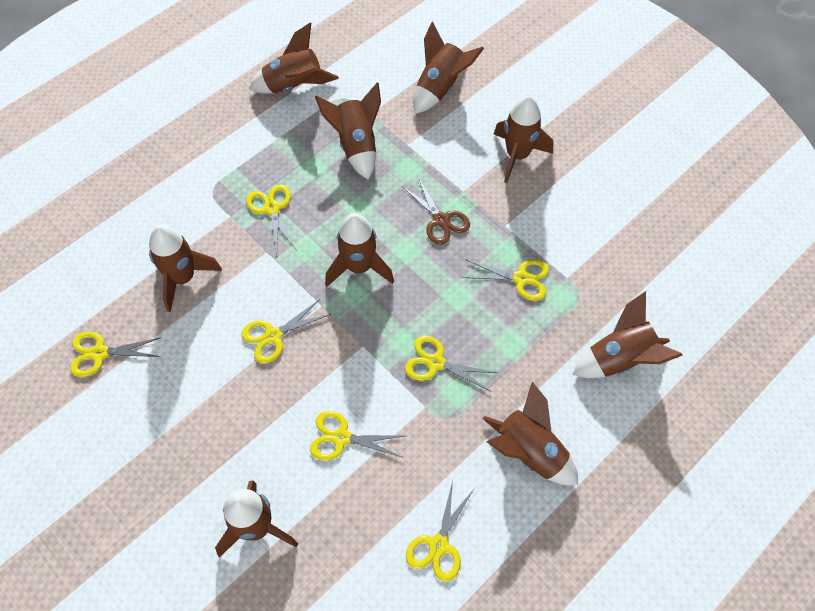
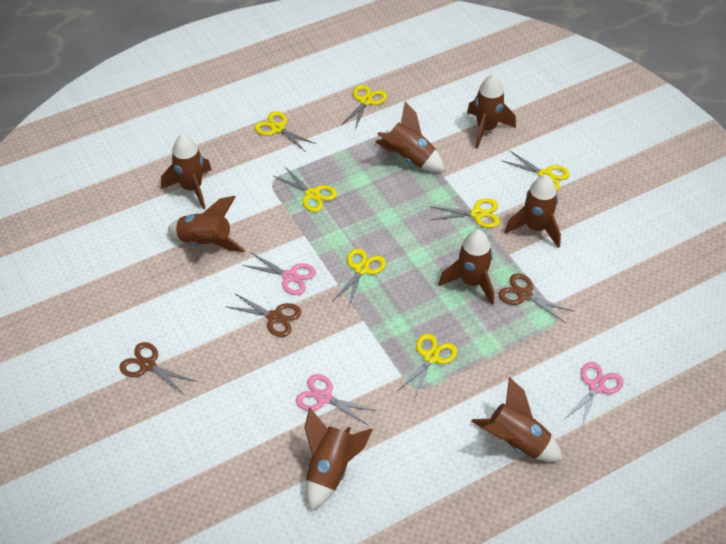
brown rocket: 9 -> 8
brown scissors: 1 -> 3
pink scissors: 0 -> 3

